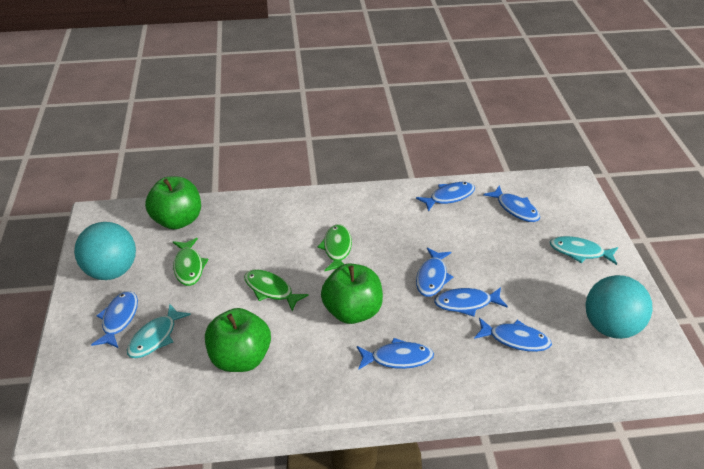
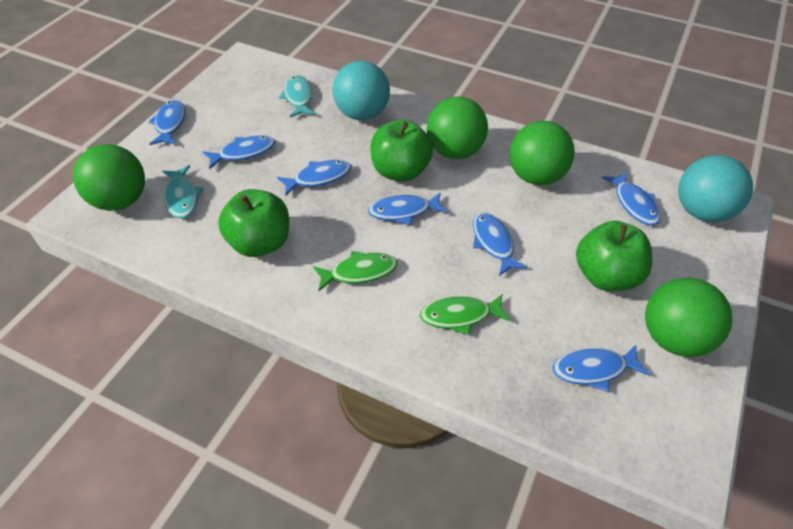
green ball: 0 -> 4
green fish: 3 -> 2

